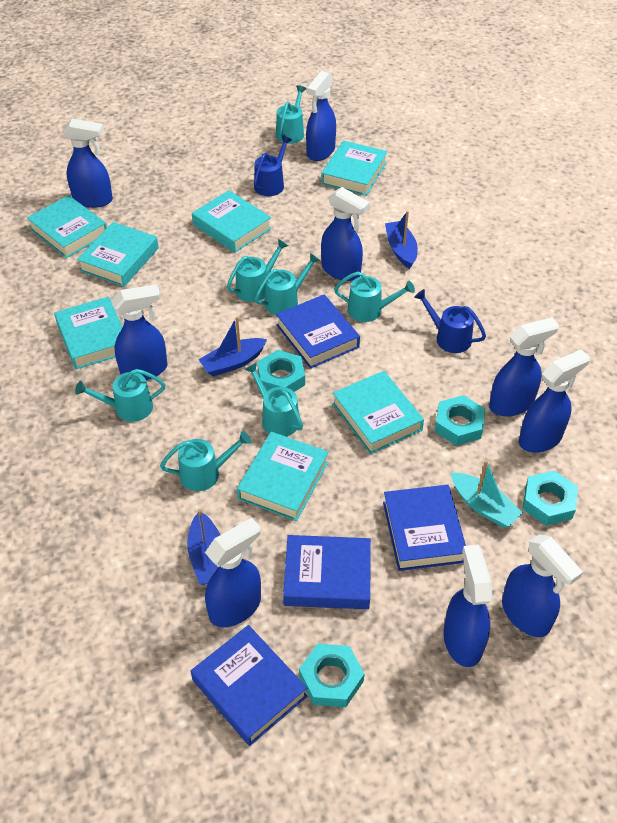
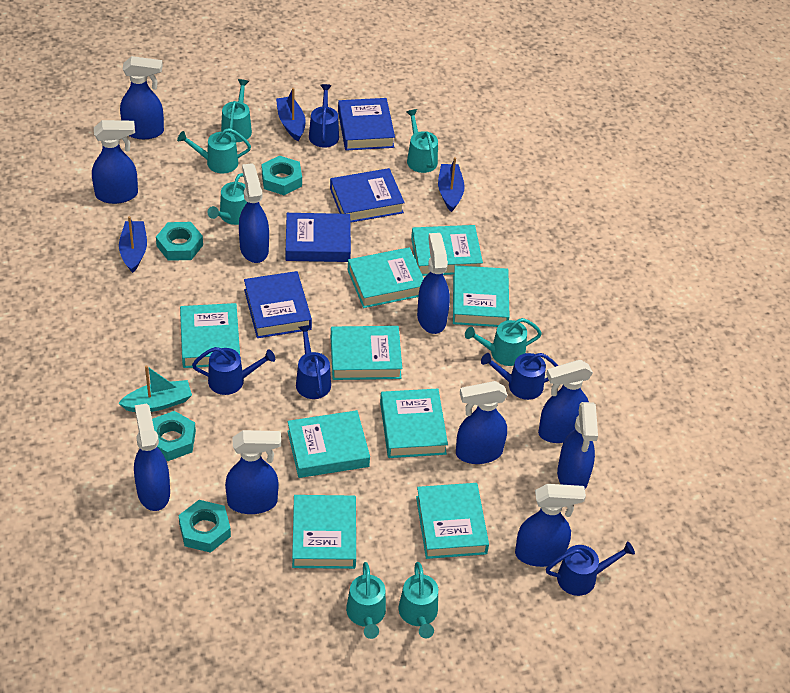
blue spray bottle: 9 -> 10
blue watering can: 2 -> 5
turquoise book: 7 -> 9

